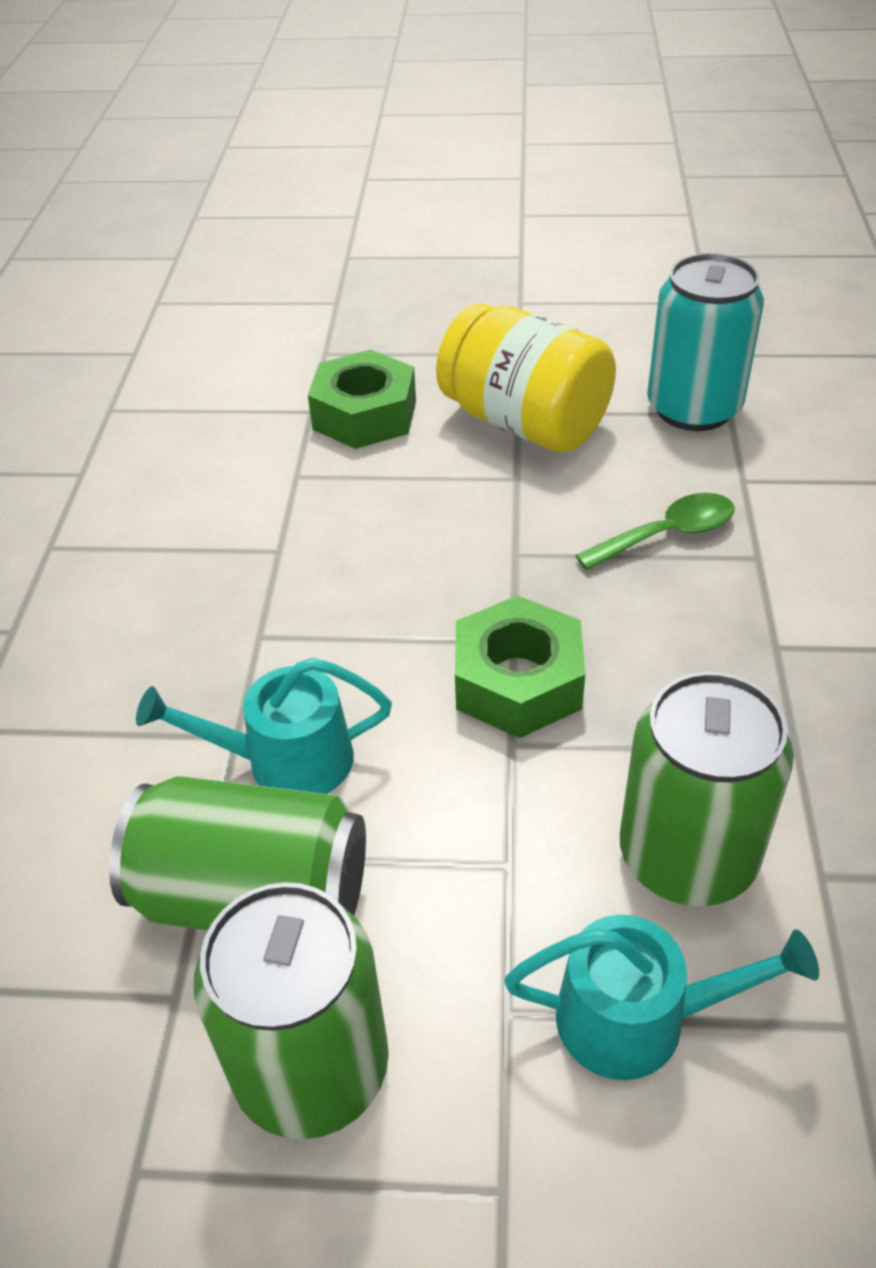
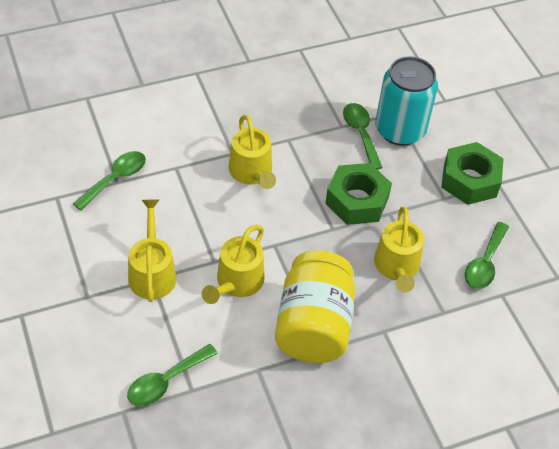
green can: 3 -> 0
green spoon: 1 -> 4
turquoise watering can: 2 -> 0
yellow watering can: 0 -> 4

